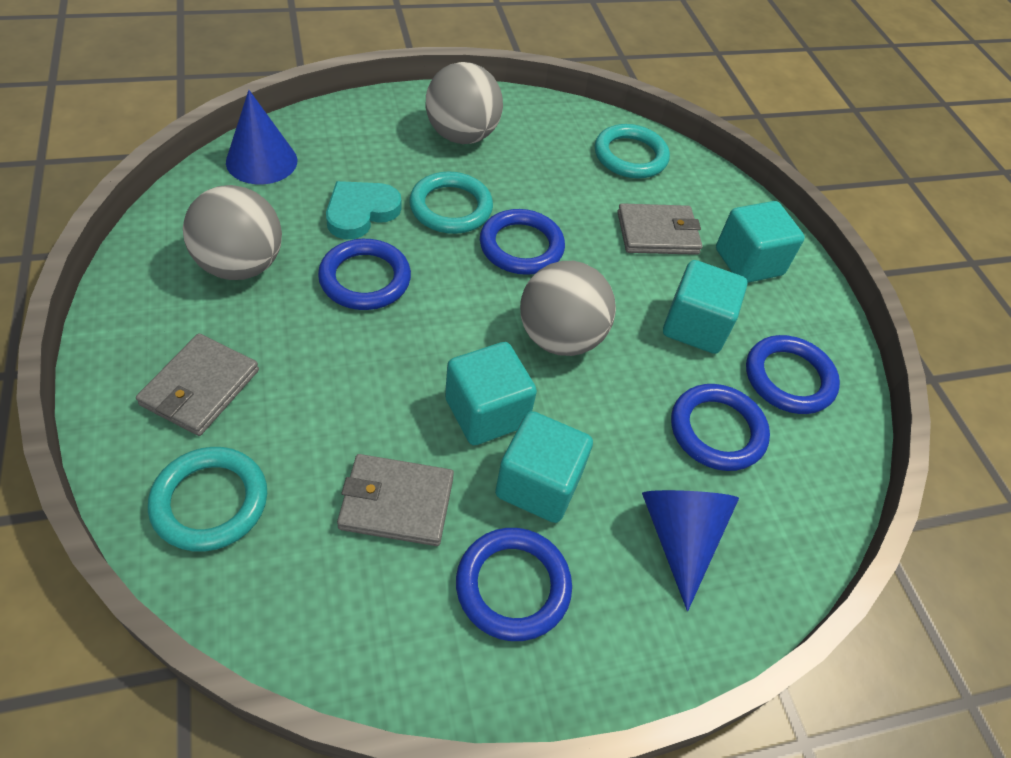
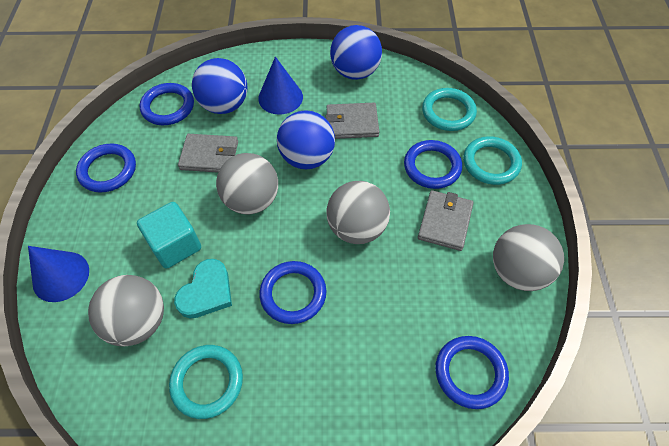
blue ball: 0 -> 3
grey ball: 3 -> 4
turquoise cube: 4 -> 1

